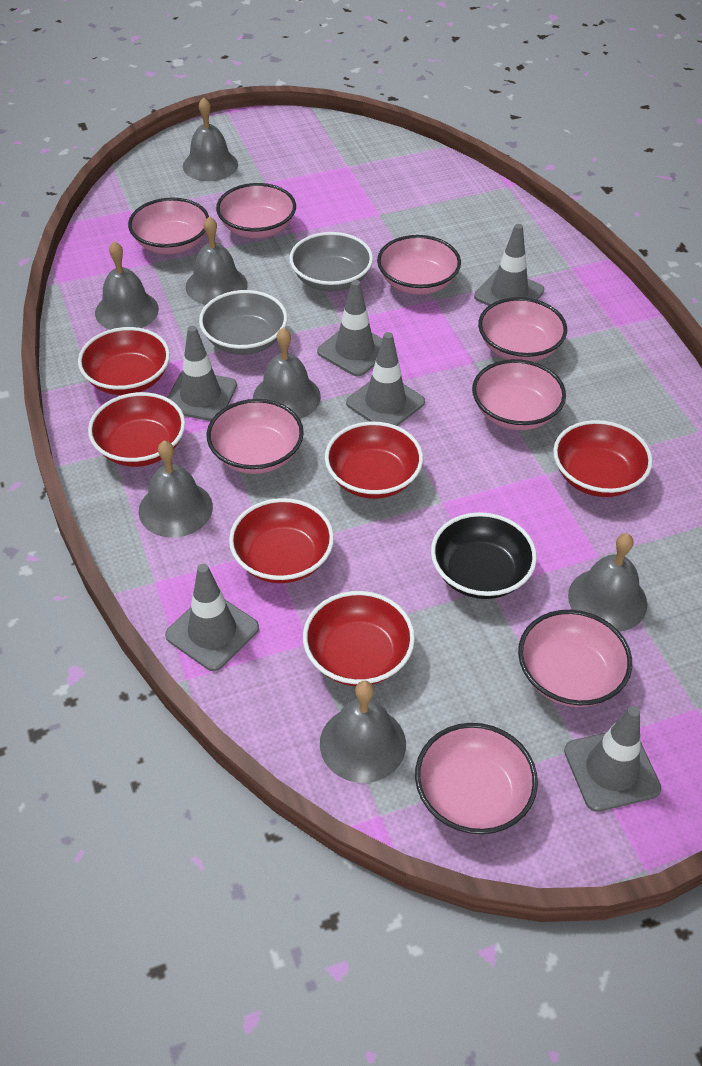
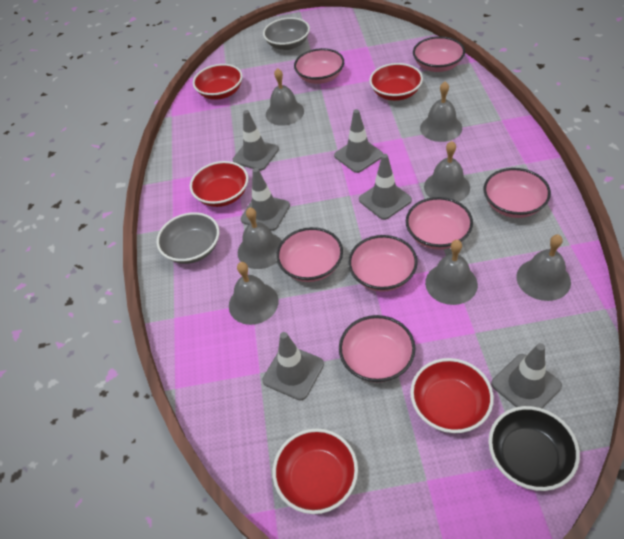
pink bowl: 8 -> 7
red bowl: 6 -> 5

